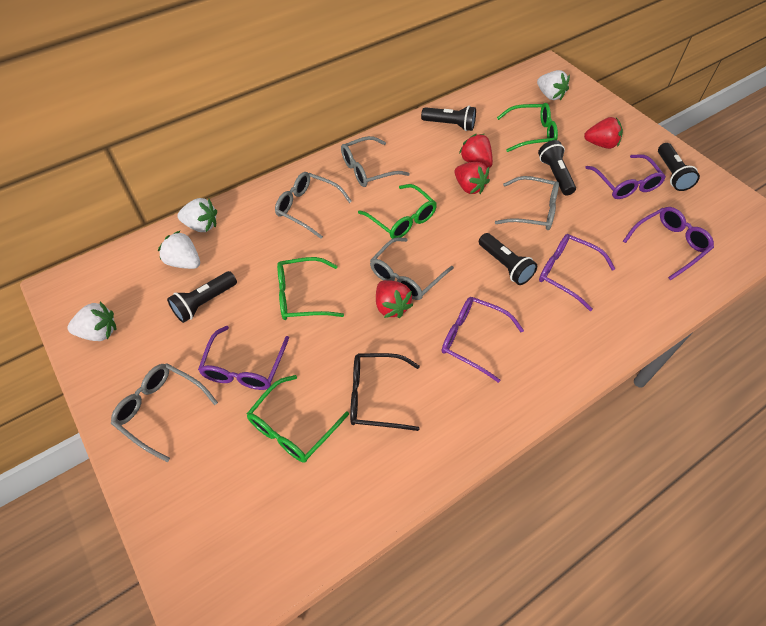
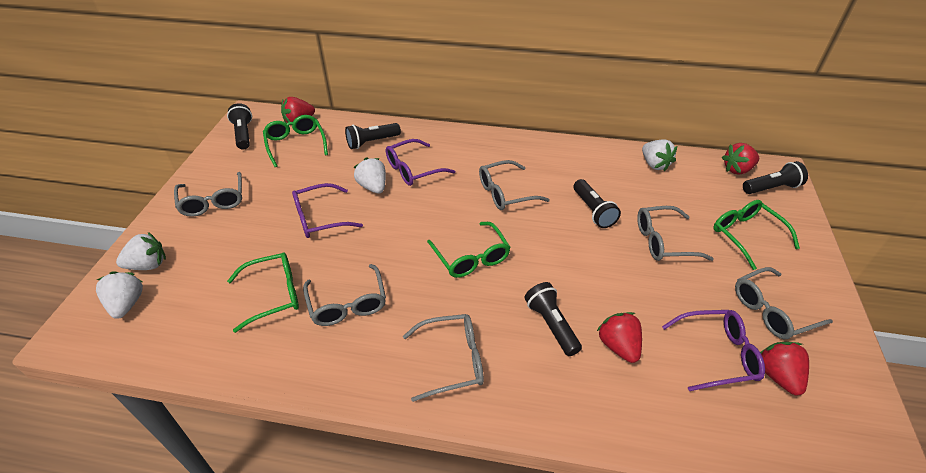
black glasses: 1 -> 0
grey glasses: 5 -> 6
purple glasses: 5 -> 3

